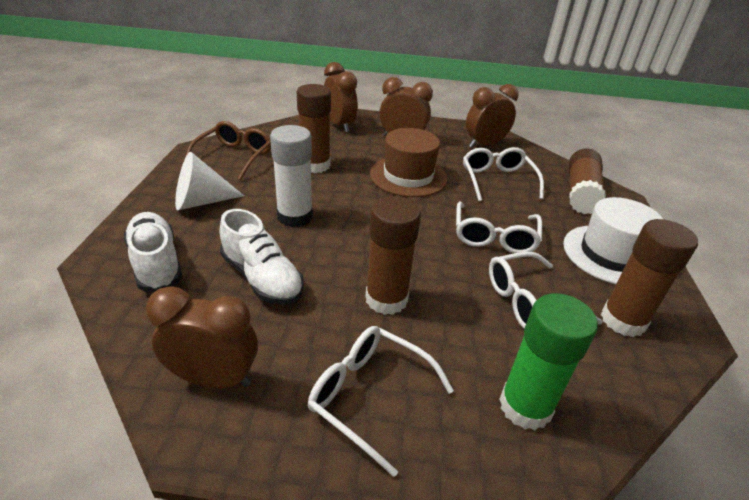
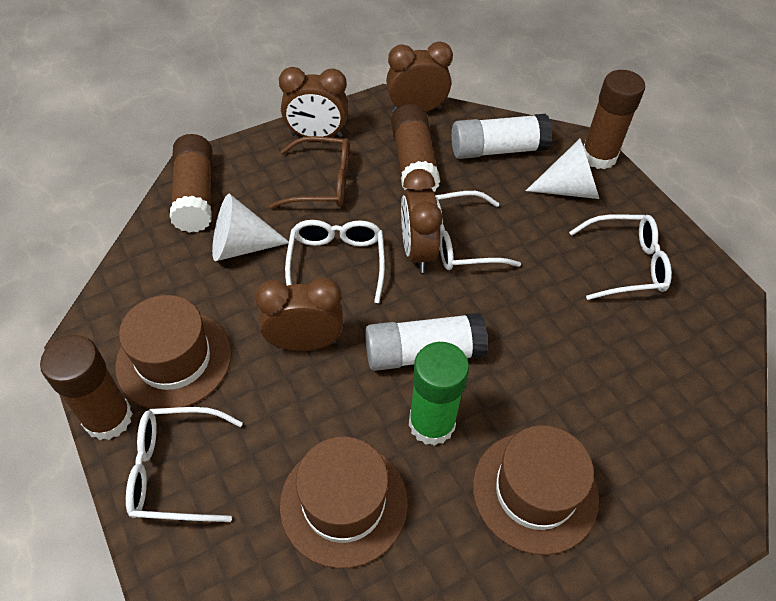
brown hat: 1 -> 3
white cone: 1 -> 2
white glue stick: 1 -> 2
white hat: 1 -> 0
white shoe: 2 -> 0

